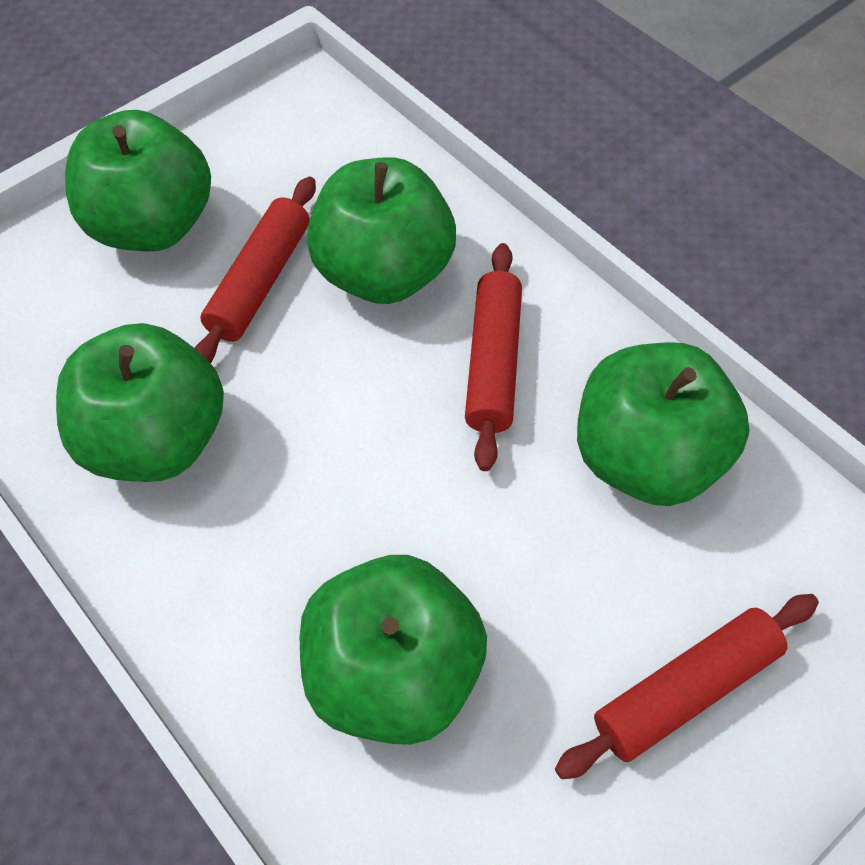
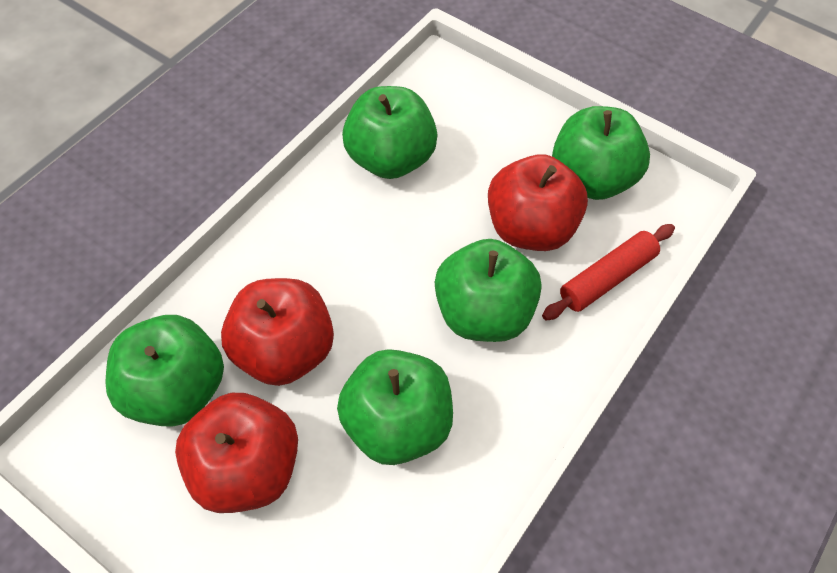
red apple: 0 -> 3
red rolling pin: 3 -> 1

